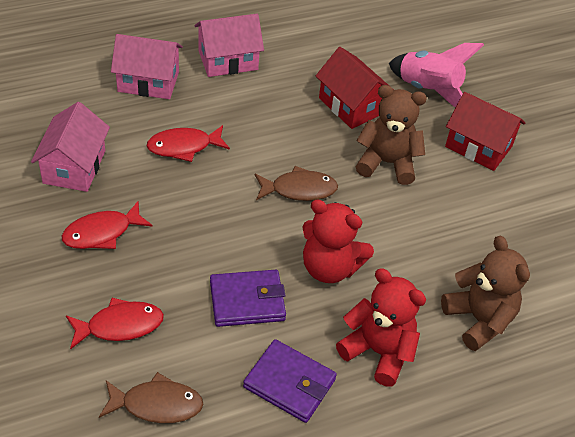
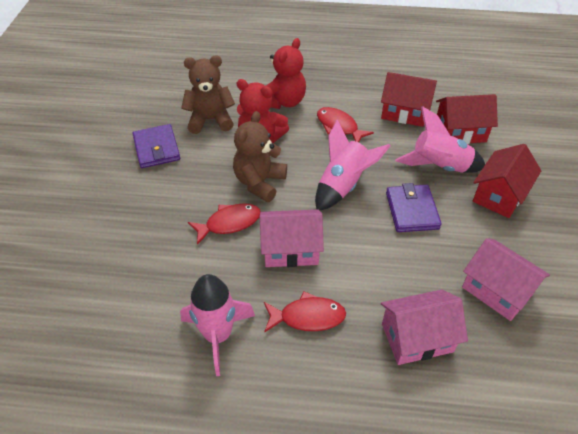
brown fish: 2 -> 0
pink rocket: 1 -> 3
red house: 2 -> 3

